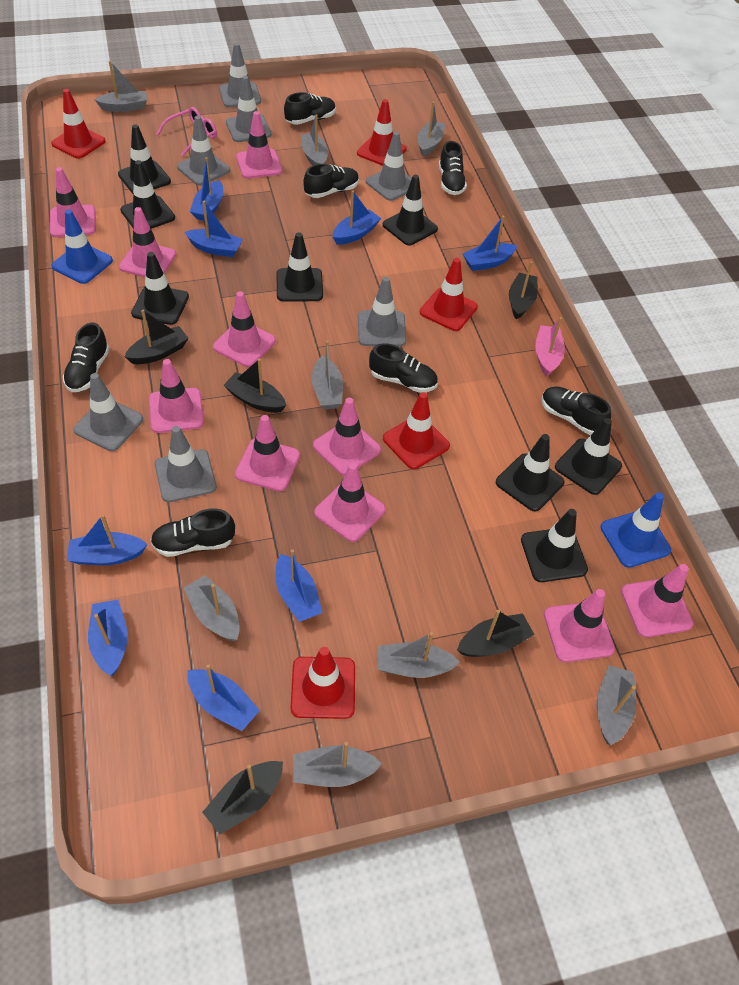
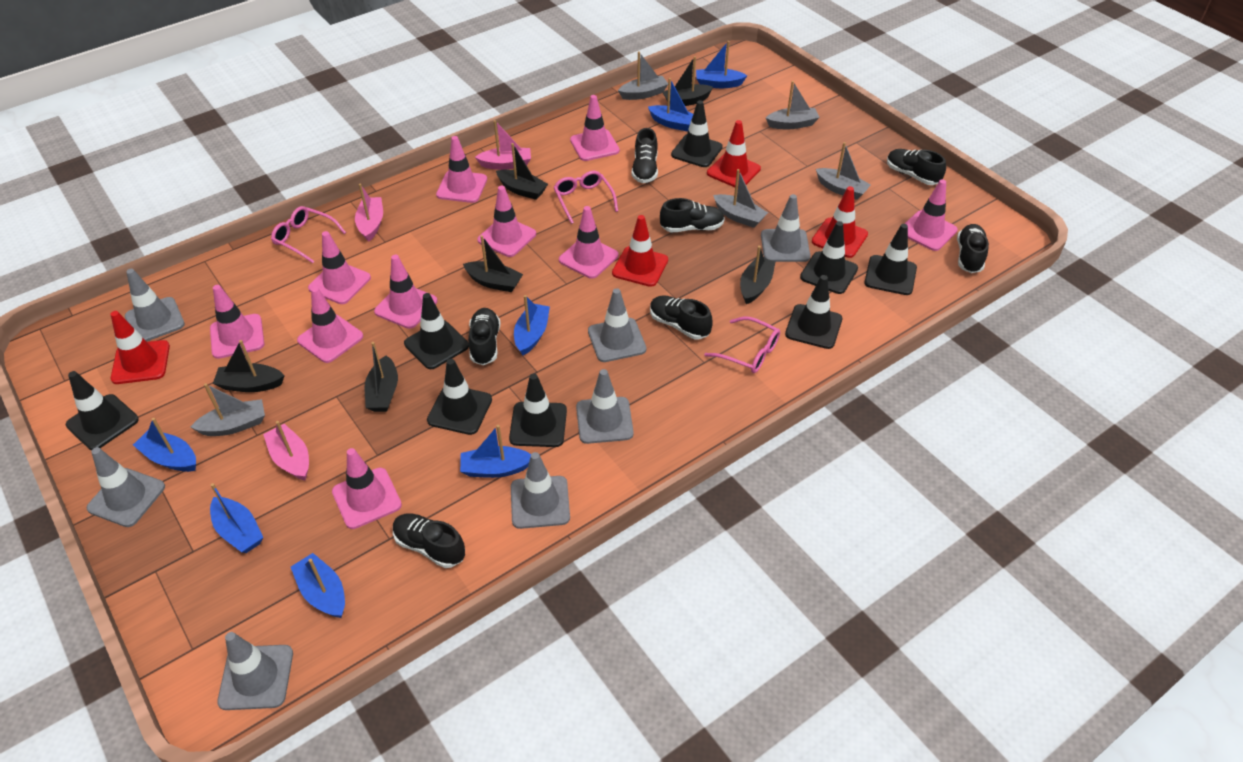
black boat: 5 -> 6
blue boat: 8 -> 7
blue traffic cone: 2 -> 0
grey boat: 8 -> 5
pink boat: 1 -> 3
pink glasses: 1 -> 3
red traffic cone: 5 -> 4

